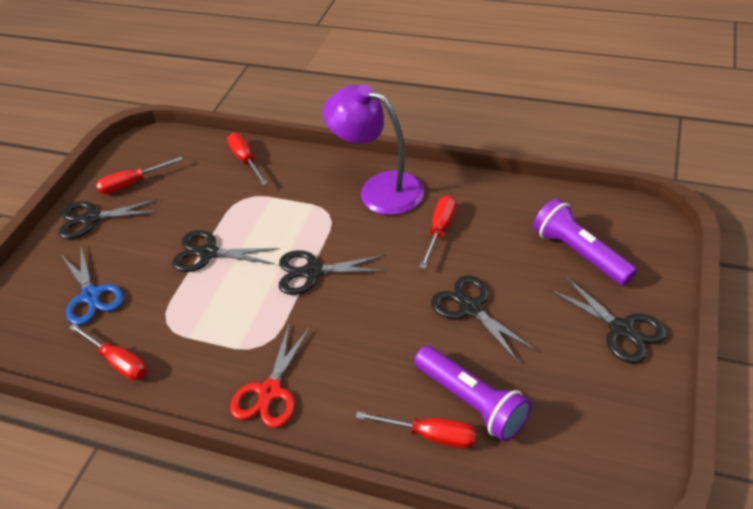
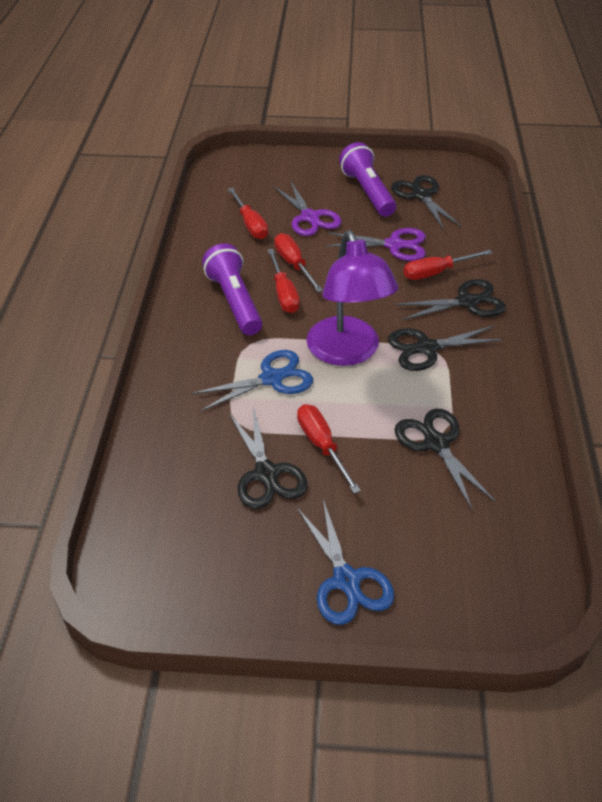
blue scissors: 1 -> 2
purple scissors: 0 -> 2
red scissors: 1 -> 0

